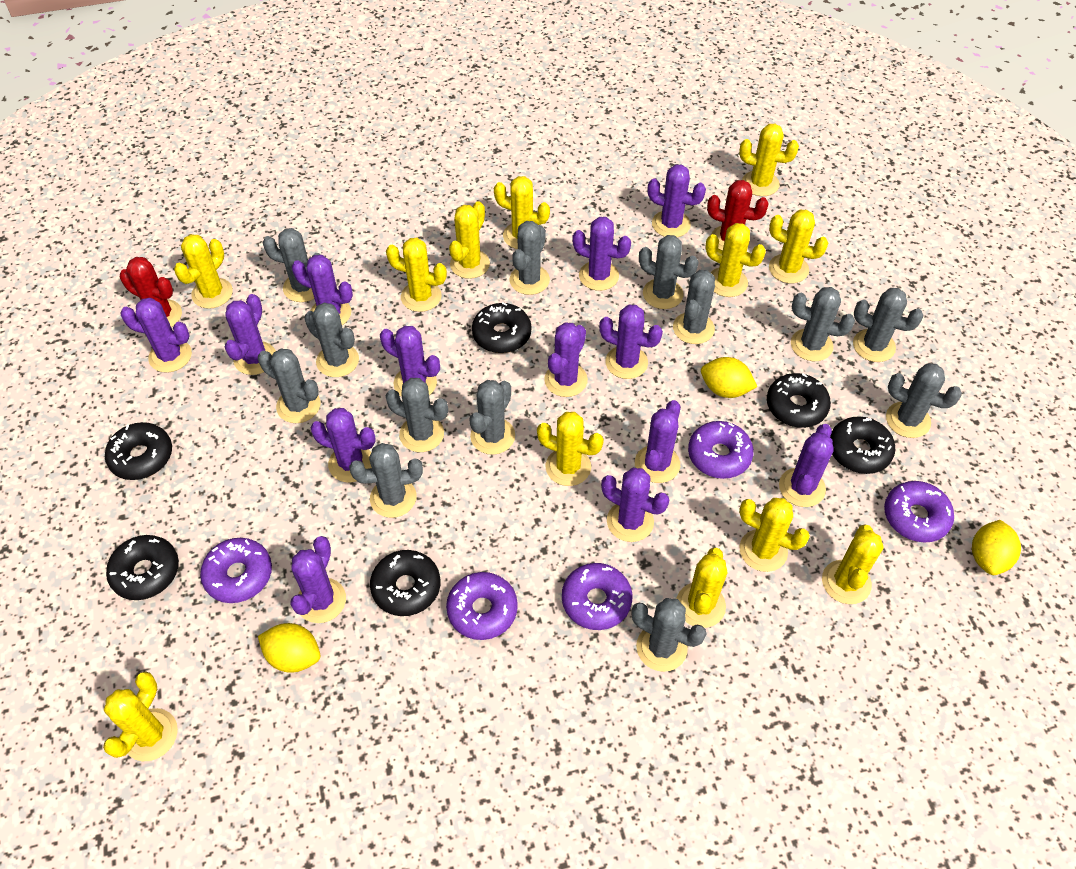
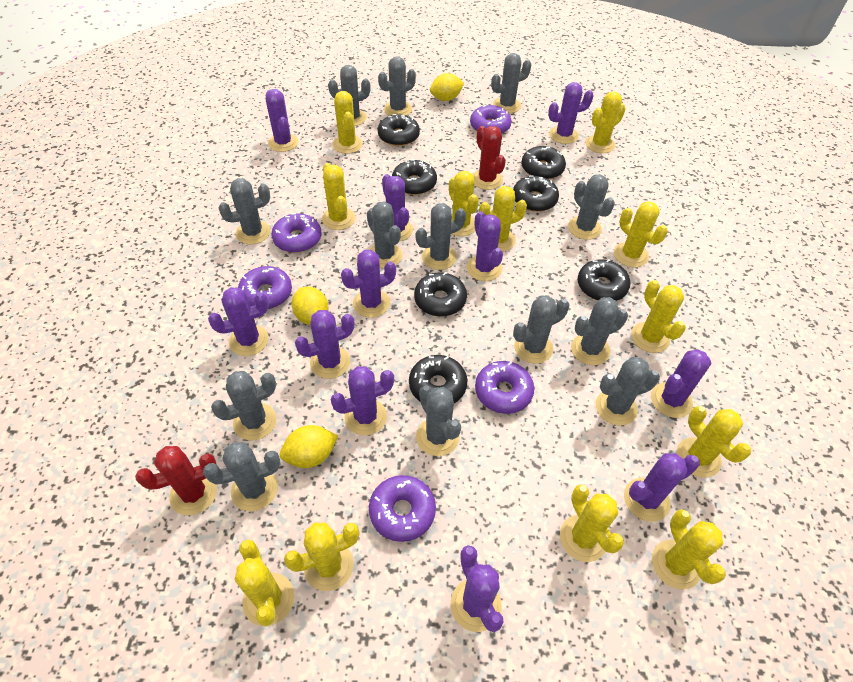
black donut: 6 -> 7
purple cactus: 13 -> 11

